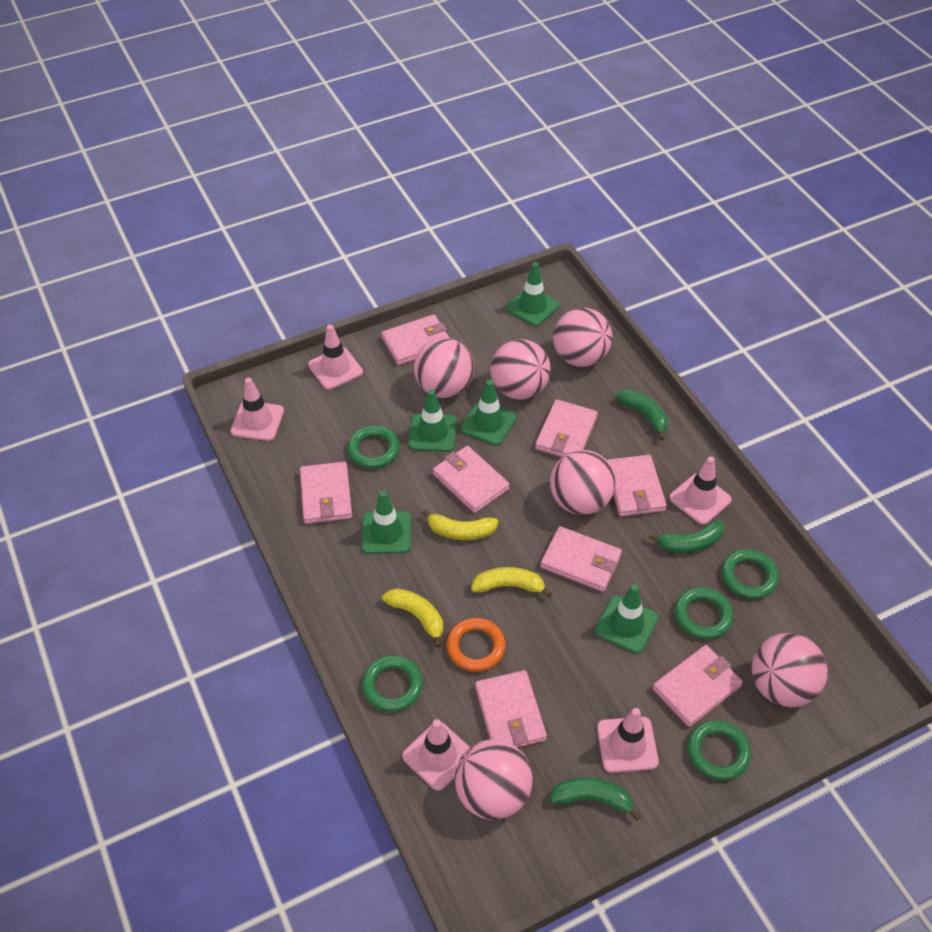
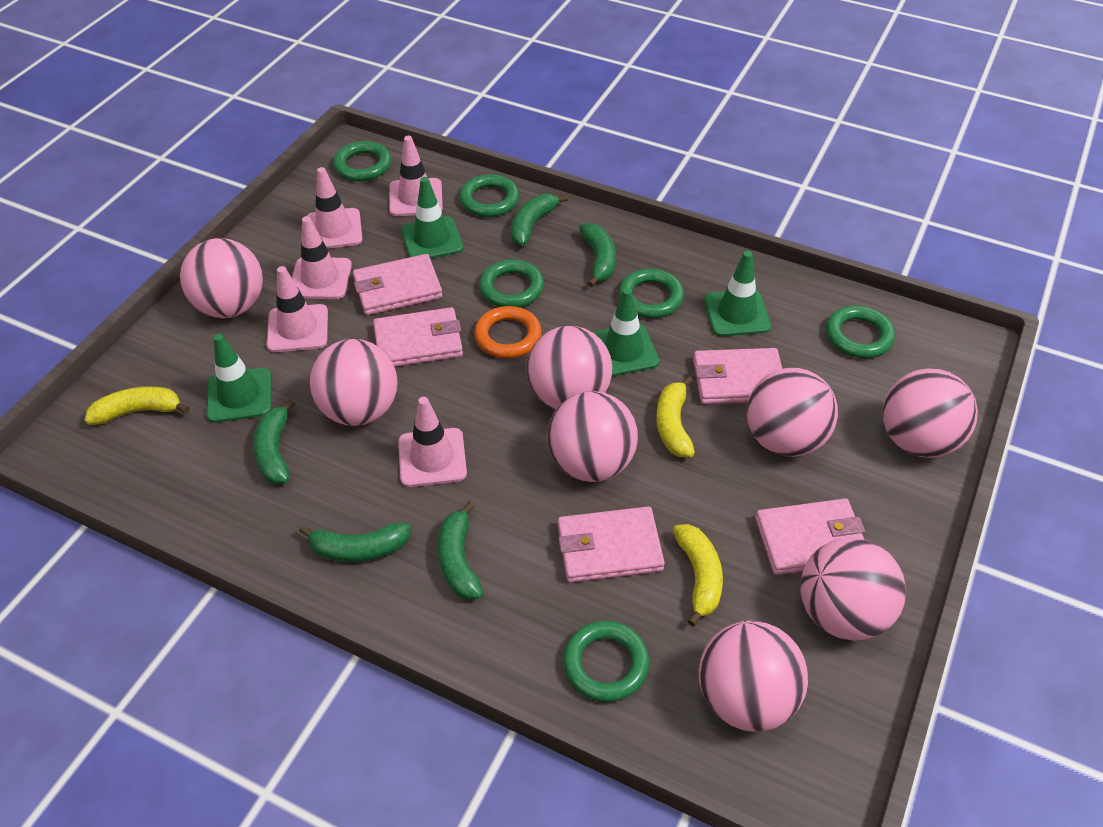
green banana: 3 -> 5
green ring: 5 -> 6
green traffic cone: 5 -> 4
pink ball: 6 -> 8
pink wallet: 8 -> 5

